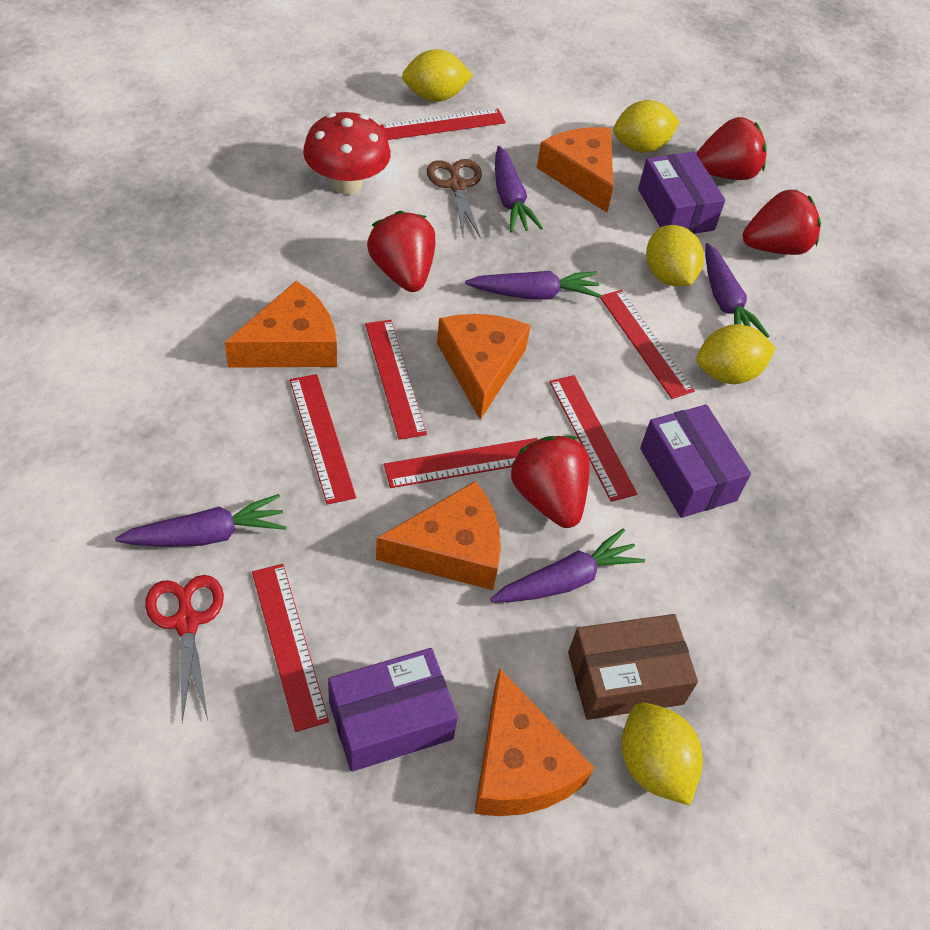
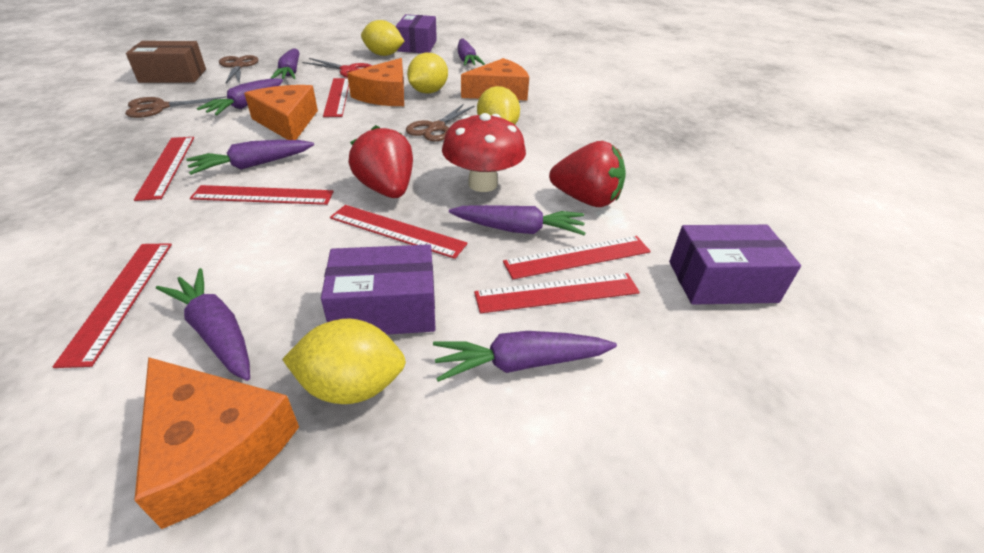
brown scissors: 1 -> 3
orange cheese: 5 -> 4
purple carrot: 5 -> 7
red strawberry: 4 -> 2
yellow lemon: 5 -> 4

